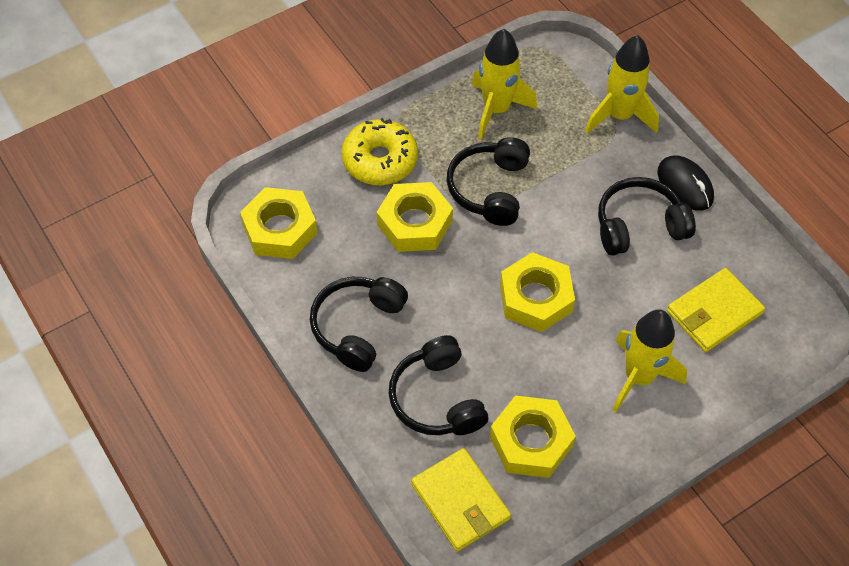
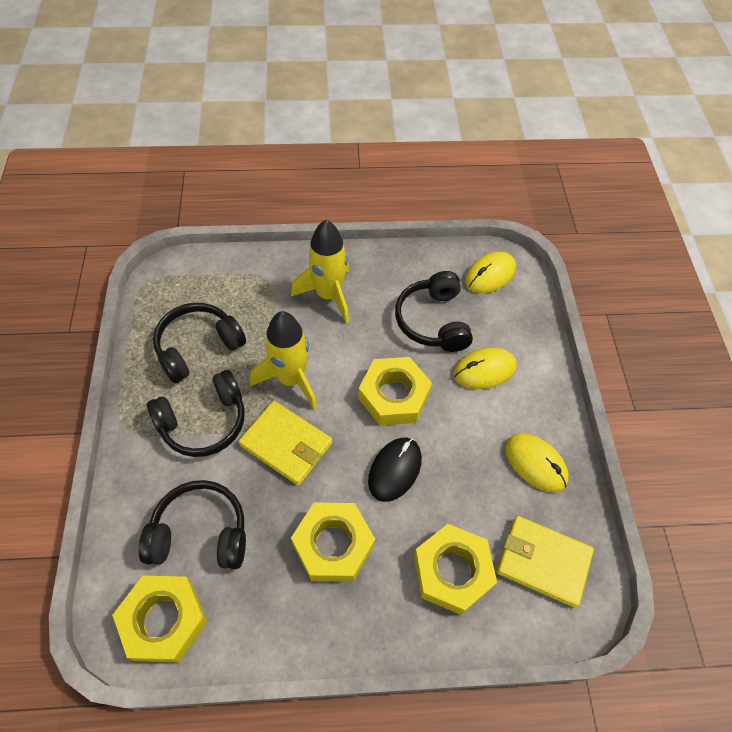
yellow donut: 1 -> 0
yellow mouse: 0 -> 3
yellow rocket: 3 -> 2

